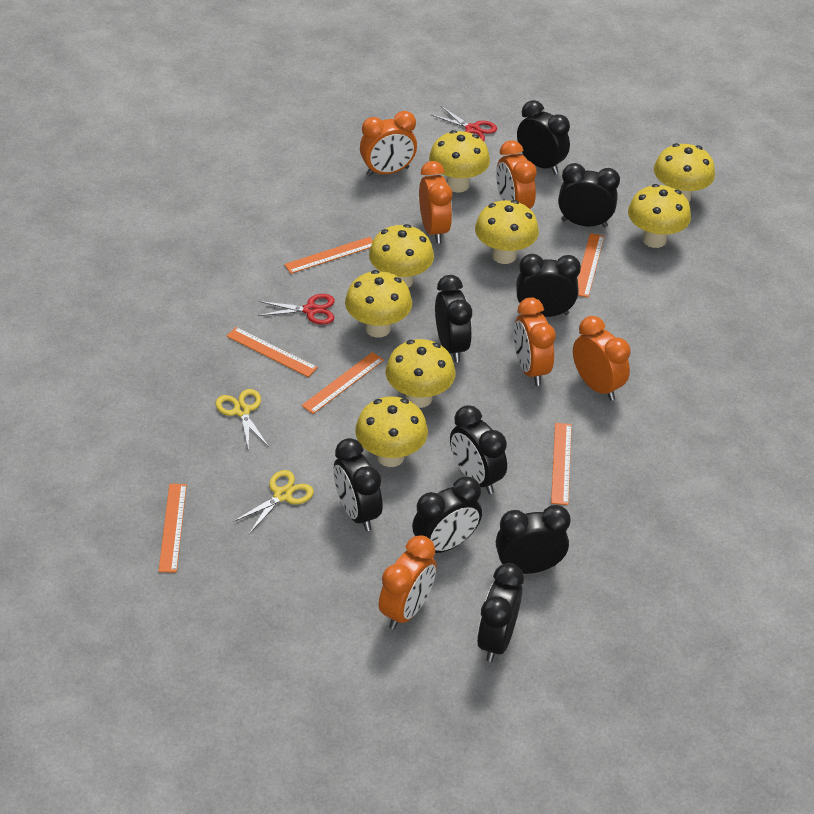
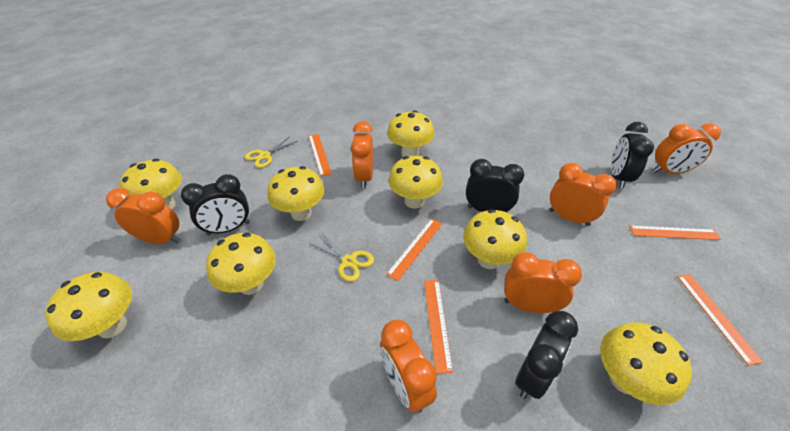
black clock: 9 -> 4
orange ruler: 6 -> 5
red scissors: 2 -> 0

